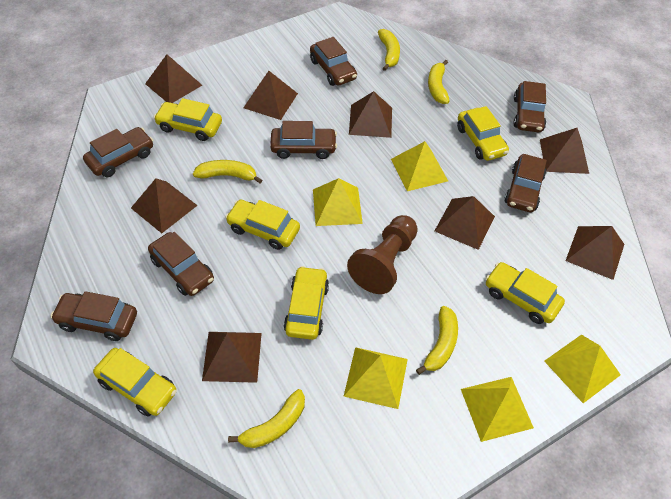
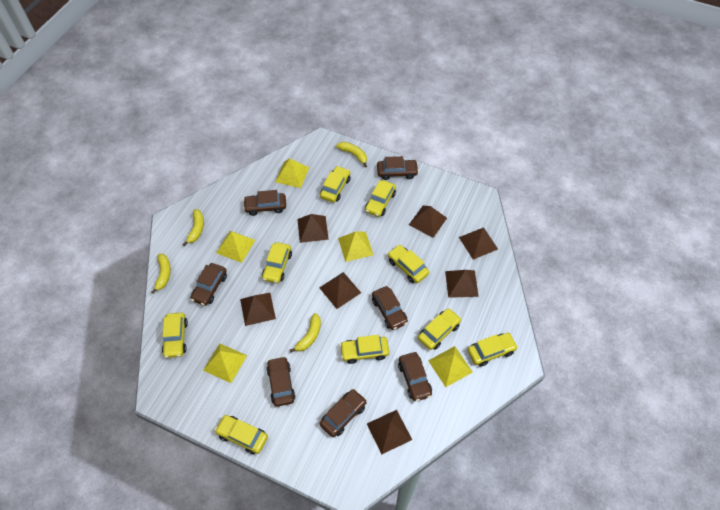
brown pawn: 1 -> 0
brown pyramid: 8 -> 7
yellow banana: 5 -> 4
yellow car: 6 -> 9

